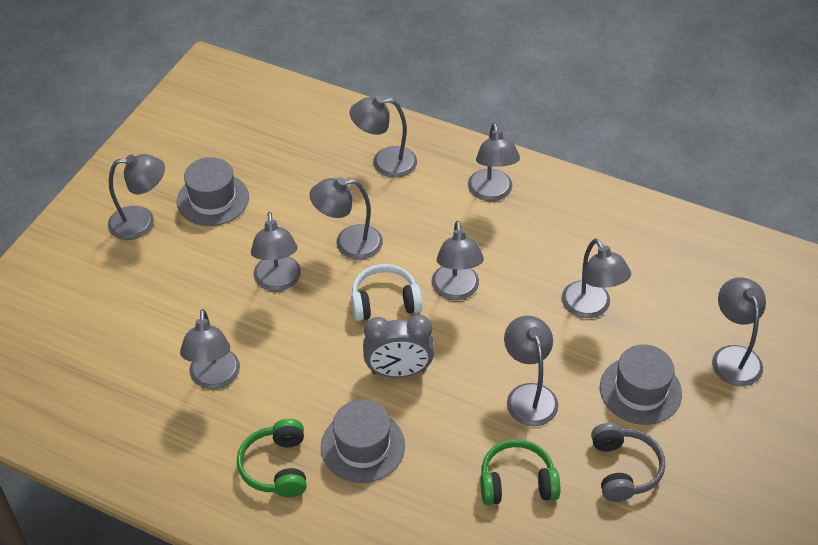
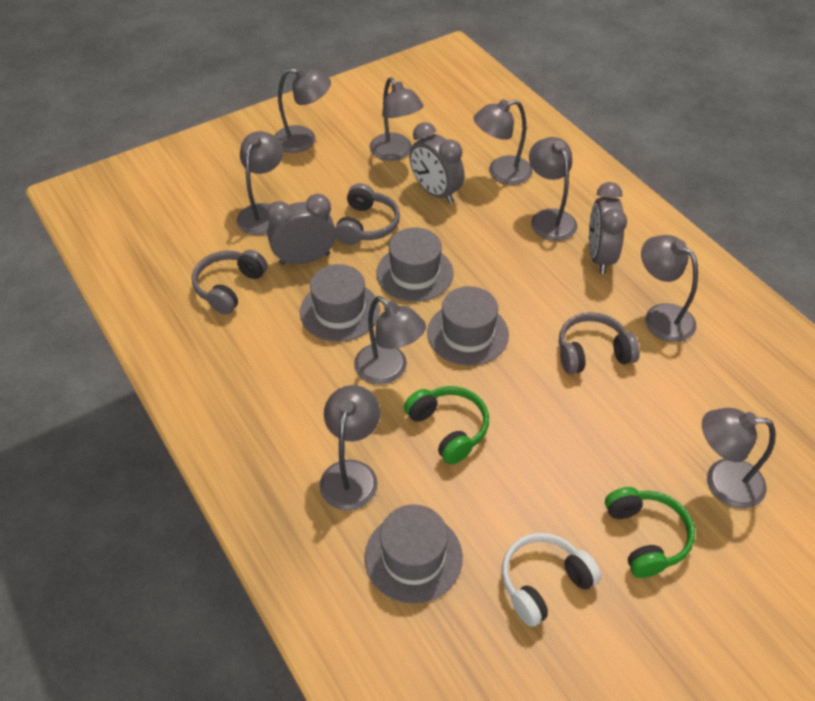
grey clock: 1 -> 3
grey hat: 3 -> 4
grey headphones: 1 -> 3
grey lamp: 10 -> 9

